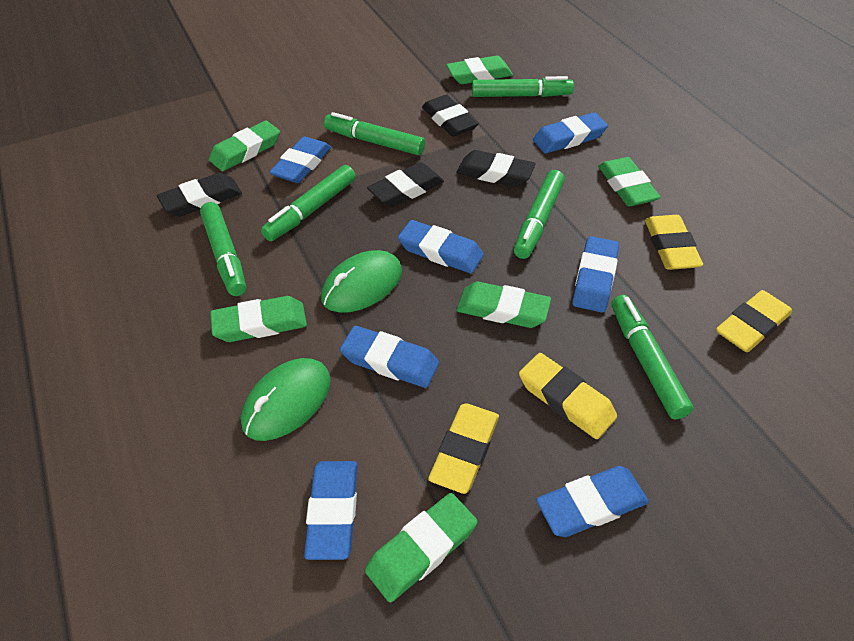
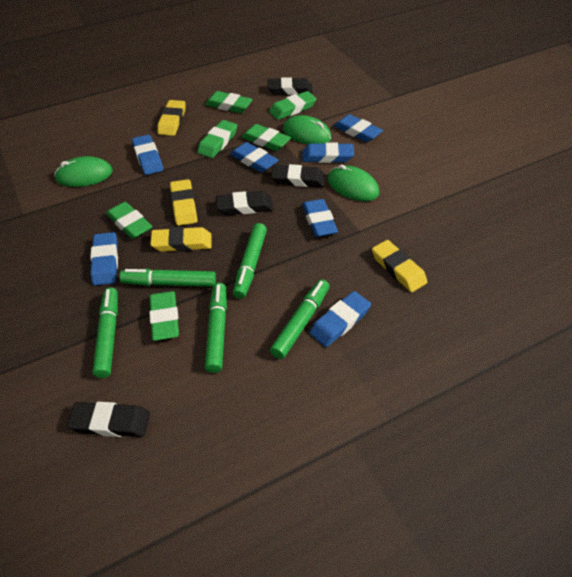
green marker: 6 -> 5
green mouse: 2 -> 3

